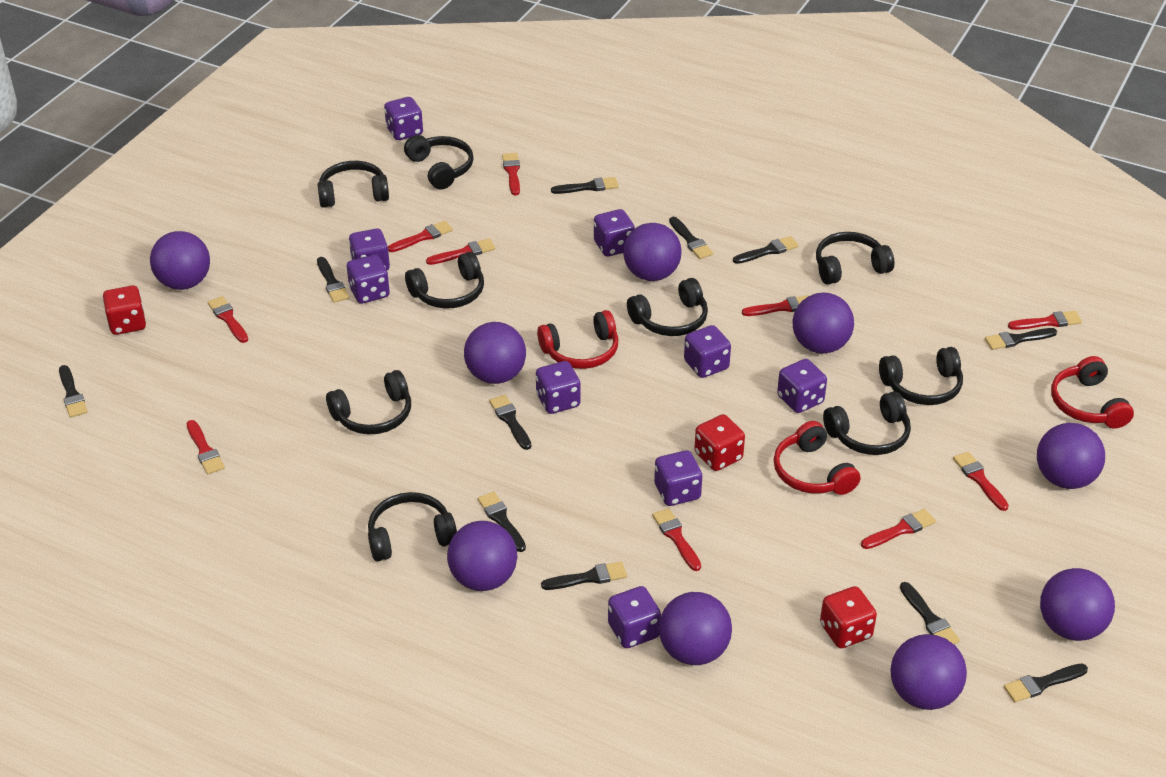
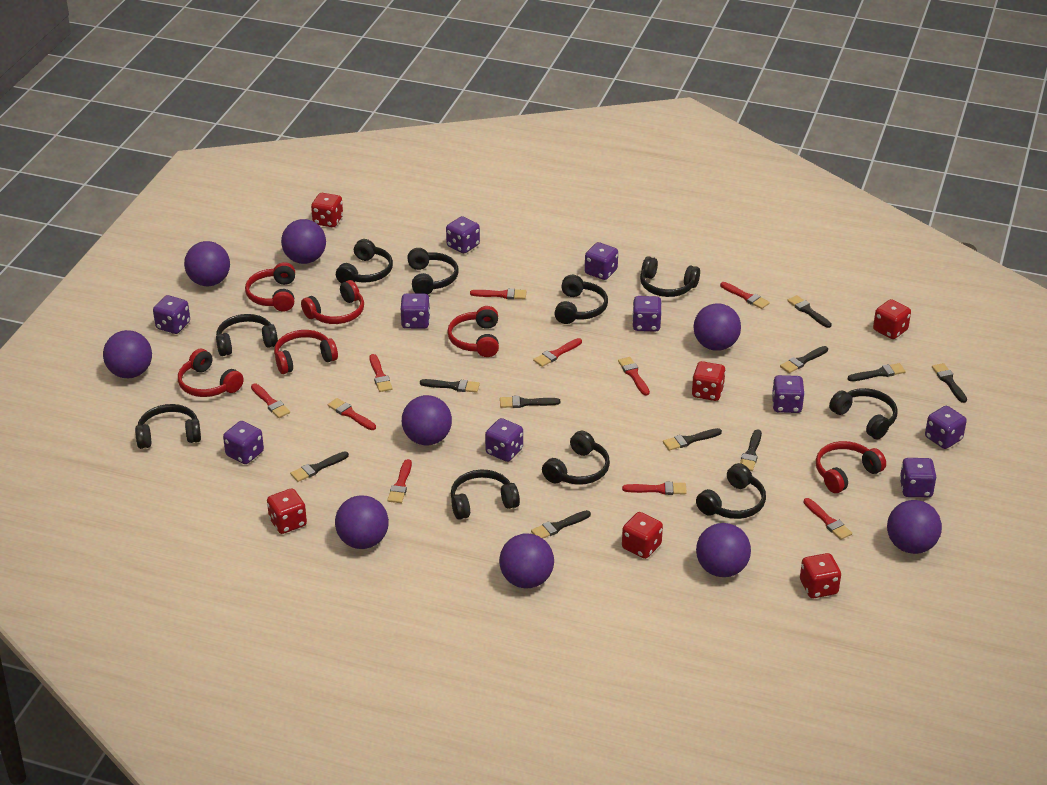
black brush: 11 -> 10
black headphones: 9 -> 10
purple dice: 9 -> 10
red dice: 3 -> 6
red headphones: 3 -> 6

